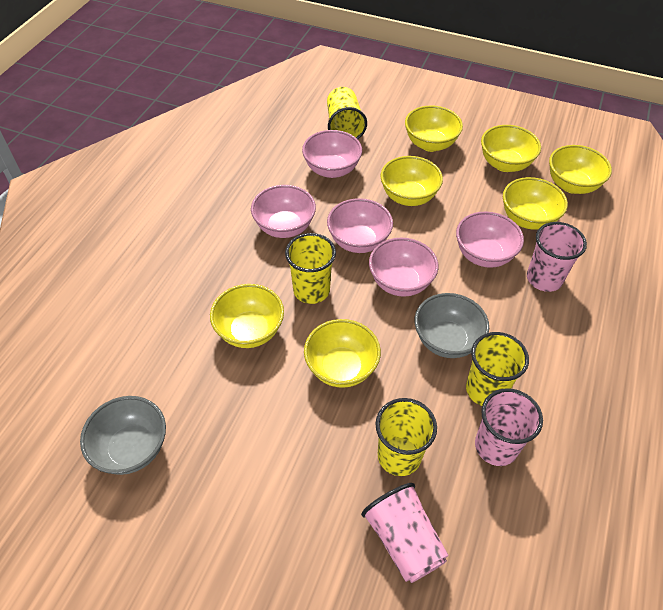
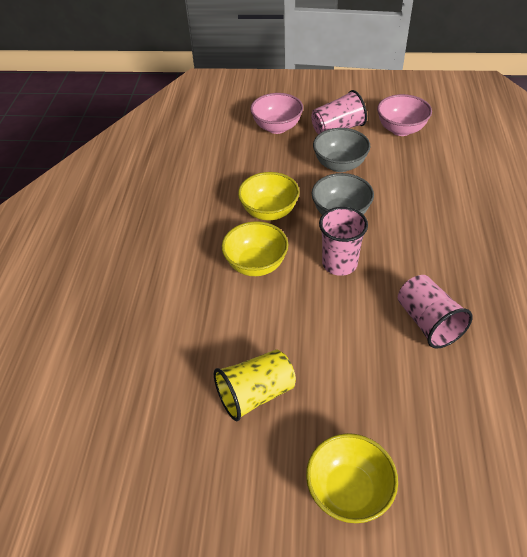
pink bowl: 5 -> 2
yellow bowl: 7 -> 3
yellow cup: 4 -> 1

